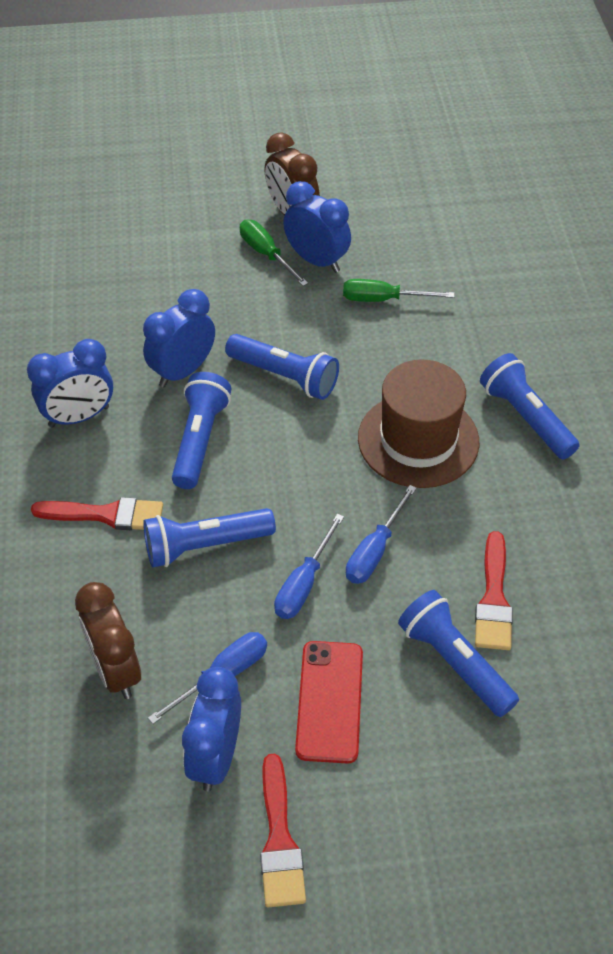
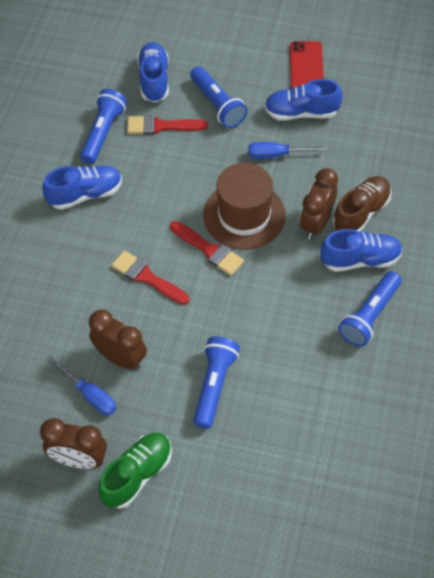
blue clock: 4 -> 0
blue flashlight: 5 -> 4
blue screwdriver: 3 -> 2
blue shoe: 0 -> 4
brown clock: 2 -> 3
brown shoe: 0 -> 1
green screwdriver: 2 -> 0
green shoe: 0 -> 1

